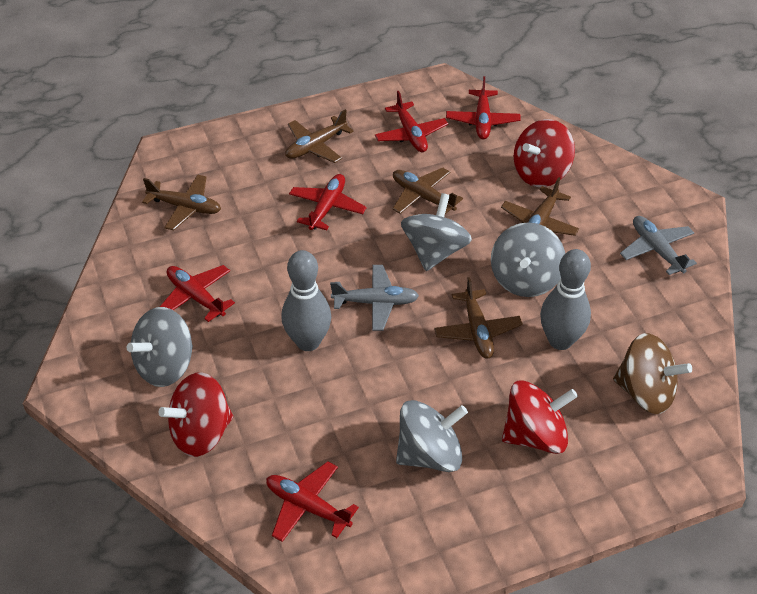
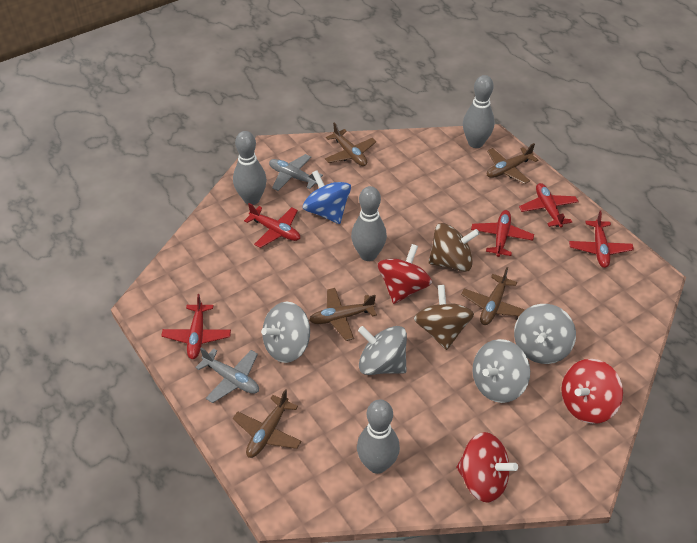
blue spinning top: 0 -> 1
brown spinning top: 1 -> 2
grey bowling pin: 2 -> 4

